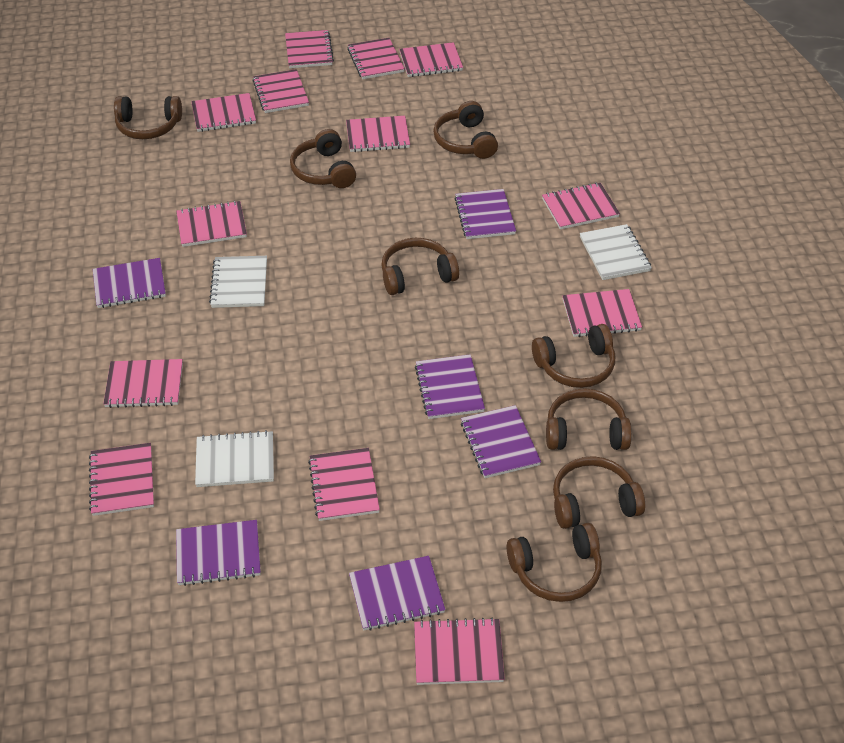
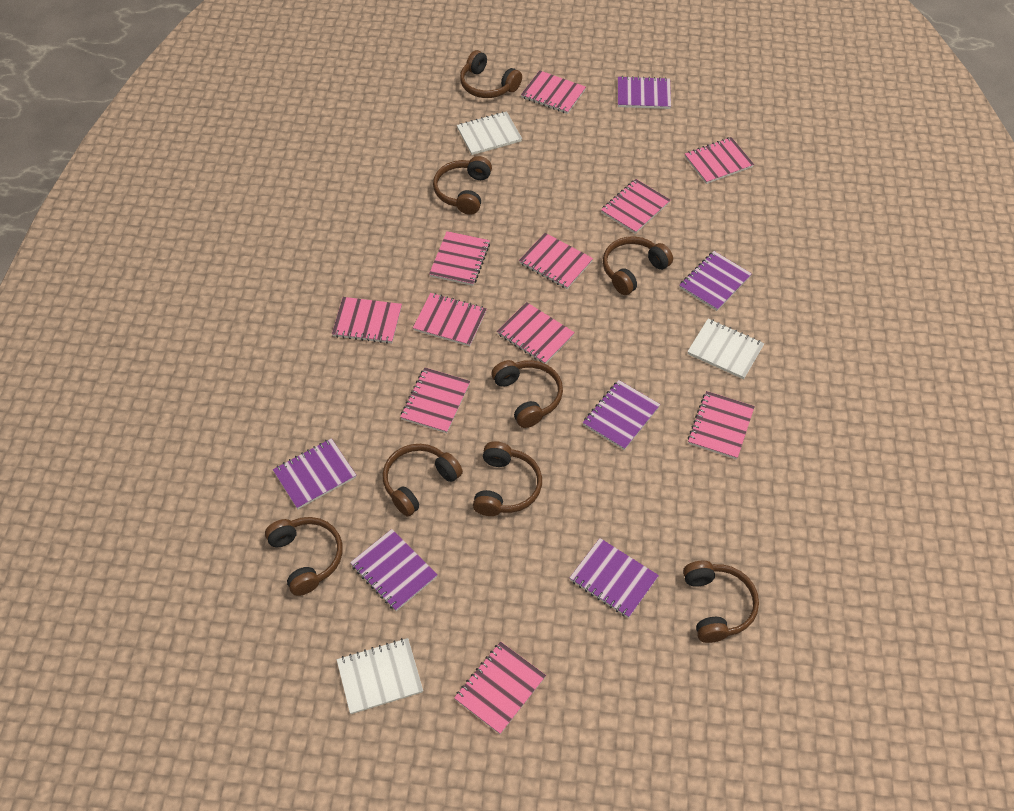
pink notebook: 13 -> 11

